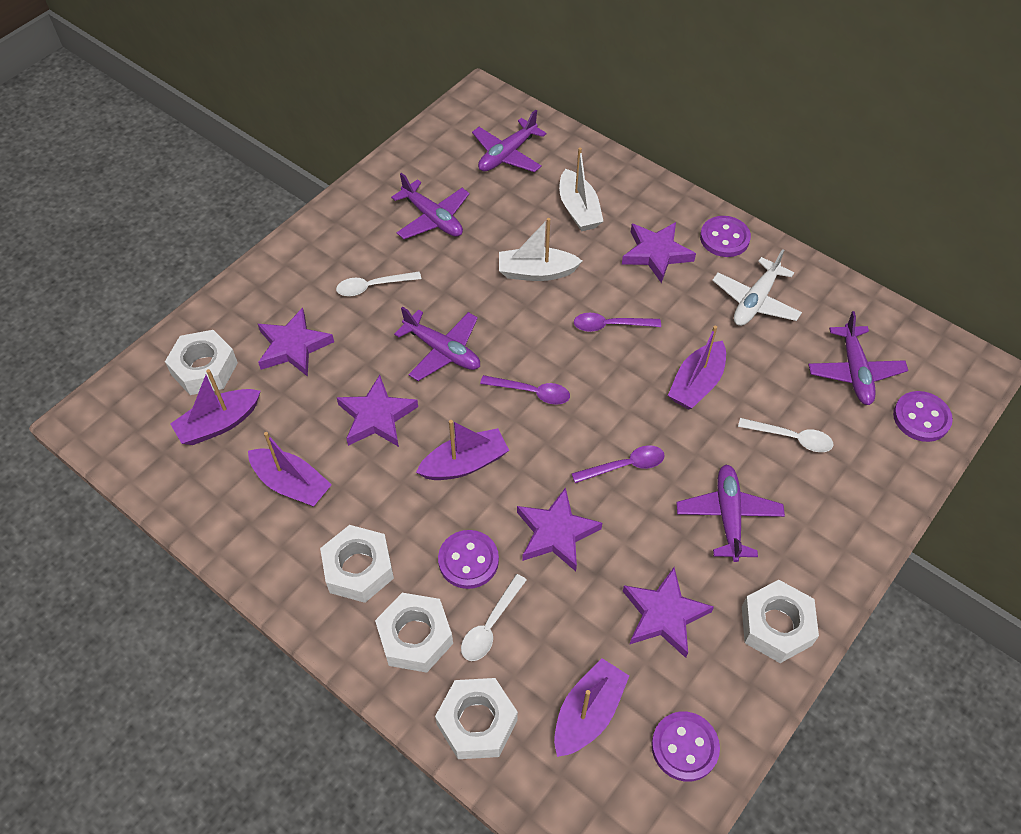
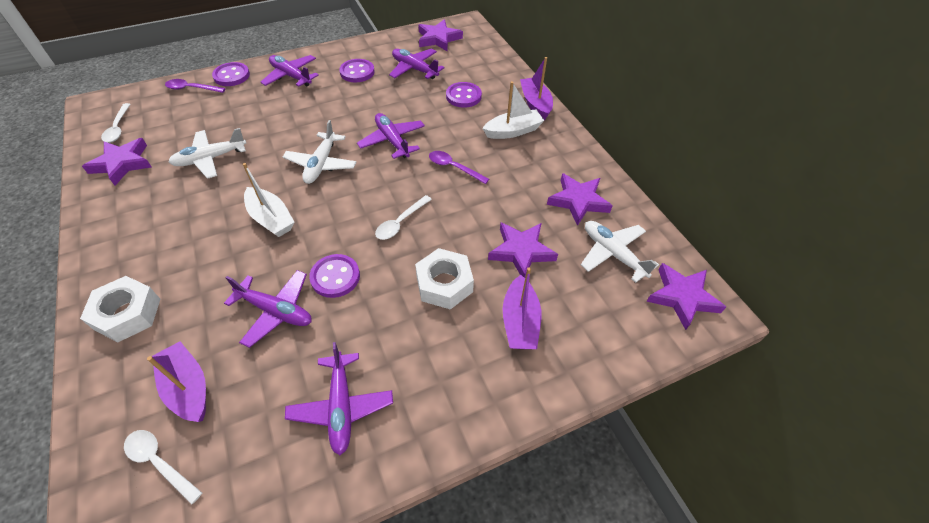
purple boat: 5 -> 3
purple spoon: 3 -> 2
white nut: 5 -> 2
white plane: 1 -> 3

